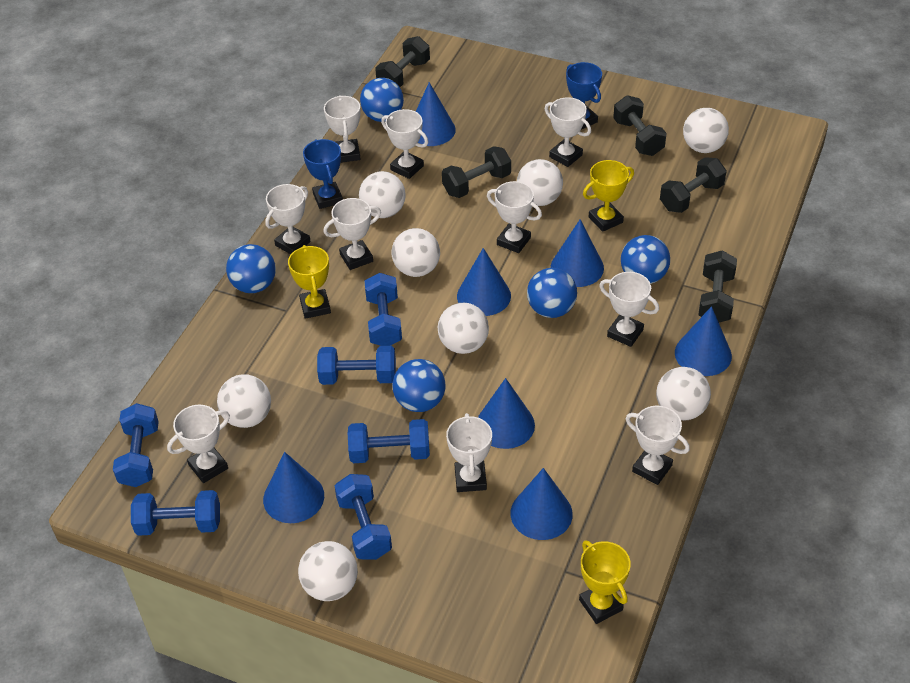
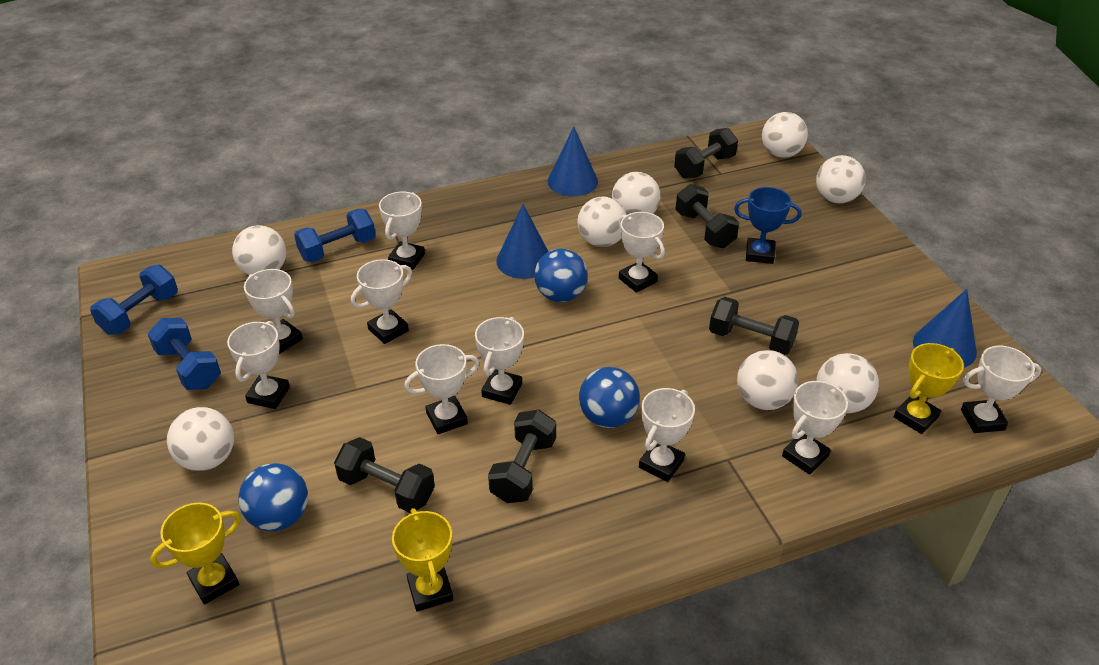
blue ball: 5 -> 3
blue cone: 7 -> 3
blue dumbbell: 6 -> 3
blue trophy: 2 -> 1

